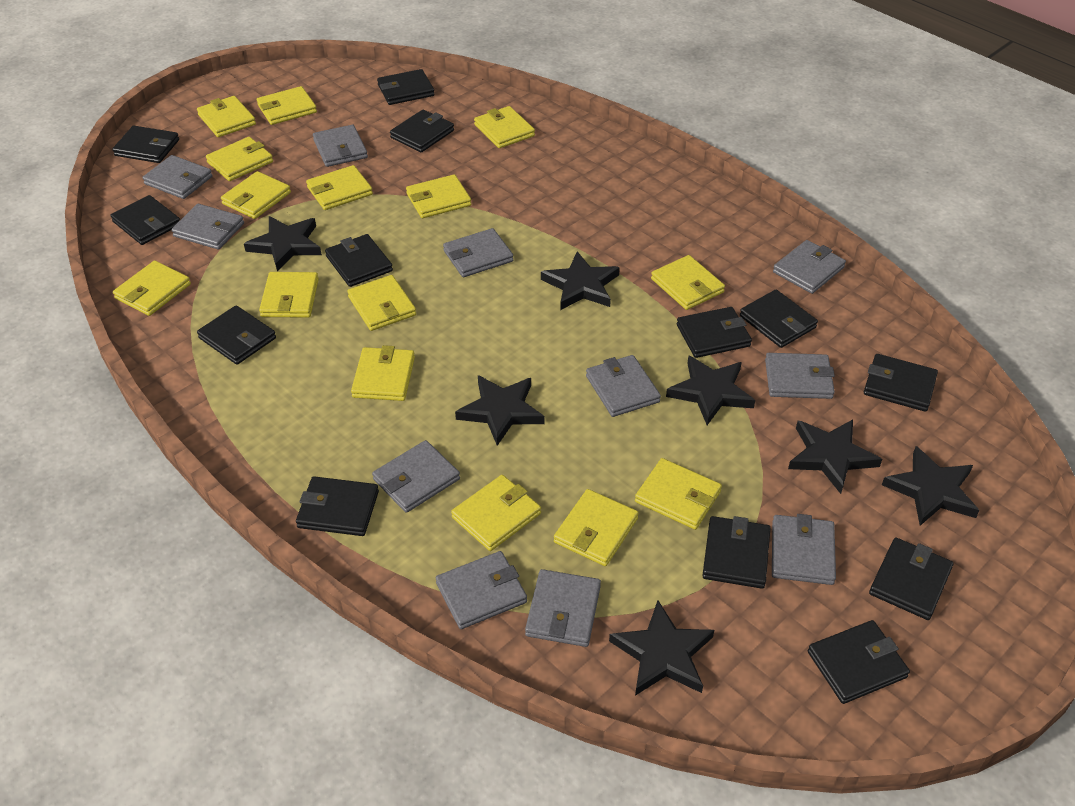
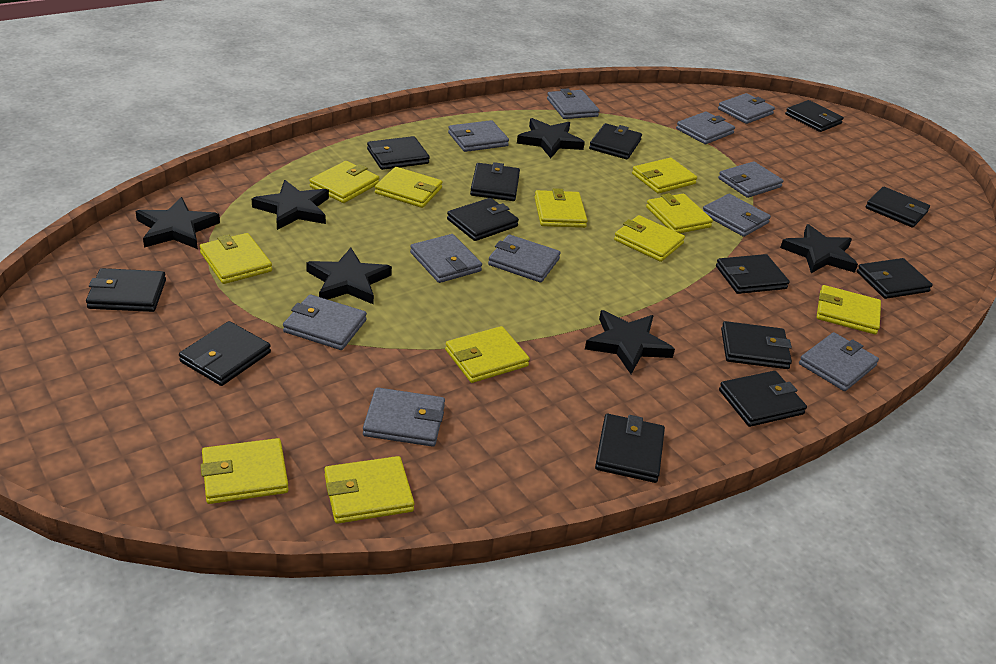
black star: 7 -> 6
yellow wallet: 15 -> 11

